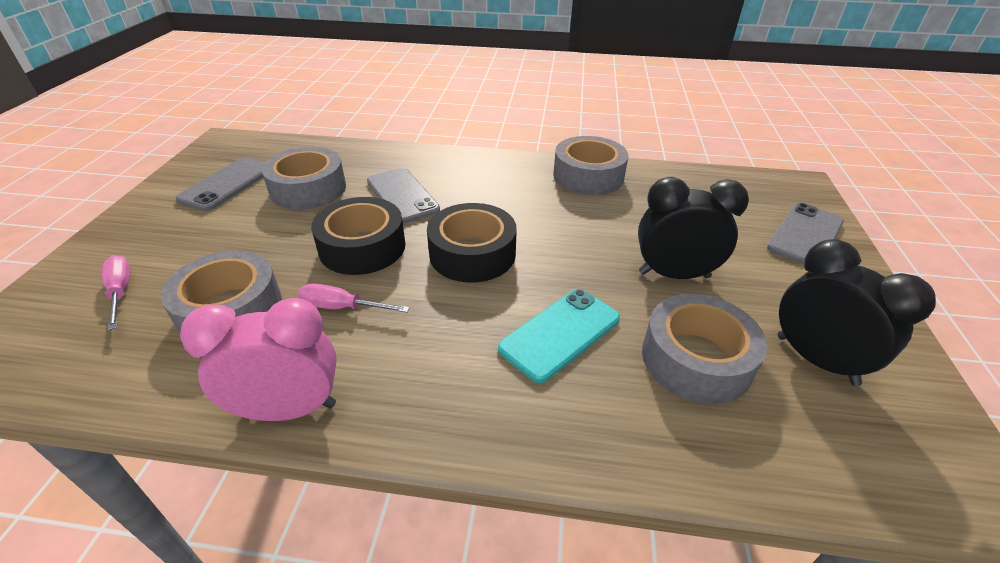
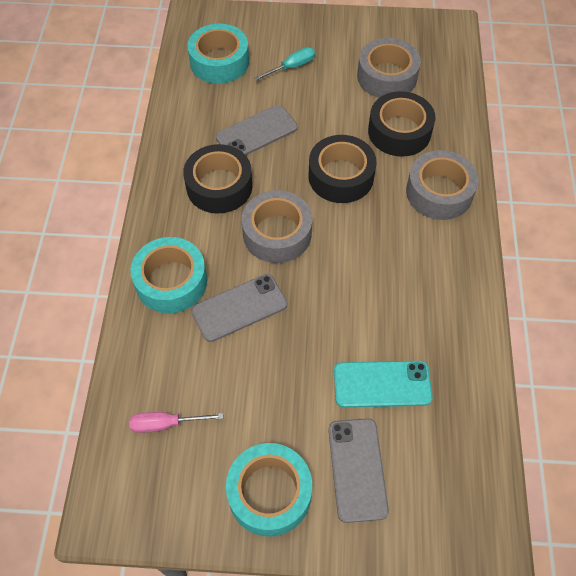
black clock: 2 -> 0
black tape: 2 -> 3
grey tape: 4 -> 3
pink clock: 1 -> 0
pink screwdriver: 2 -> 1
turquoise screwdriver: 0 -> 1
turquoise tape: 0 -> 3

